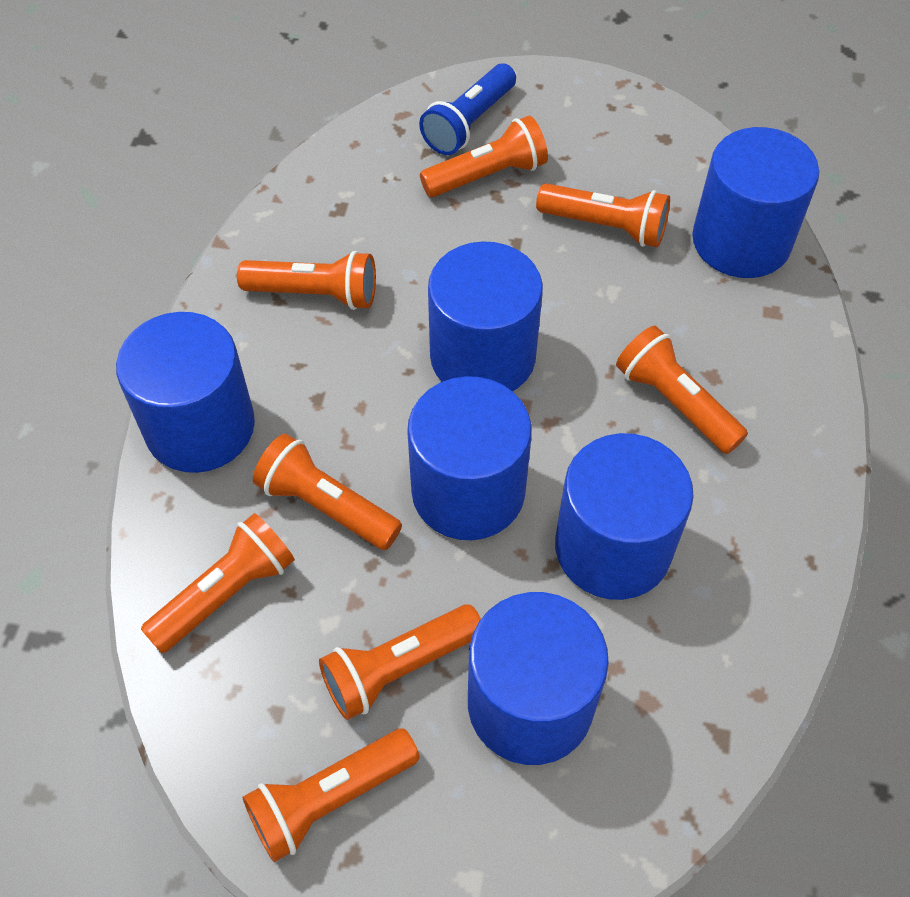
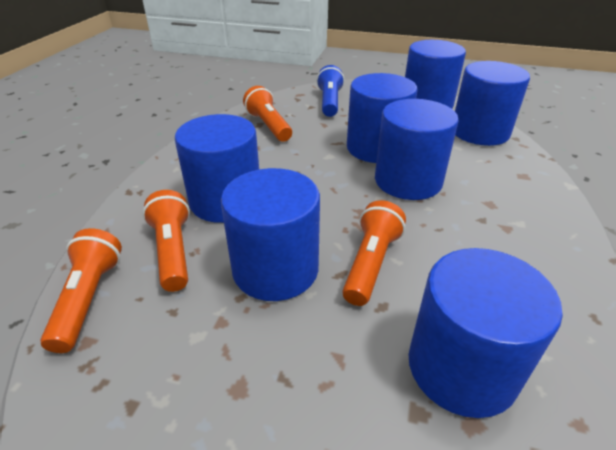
blue cylinder: 6 -> 7
orange flashlight: 8 -> 4

